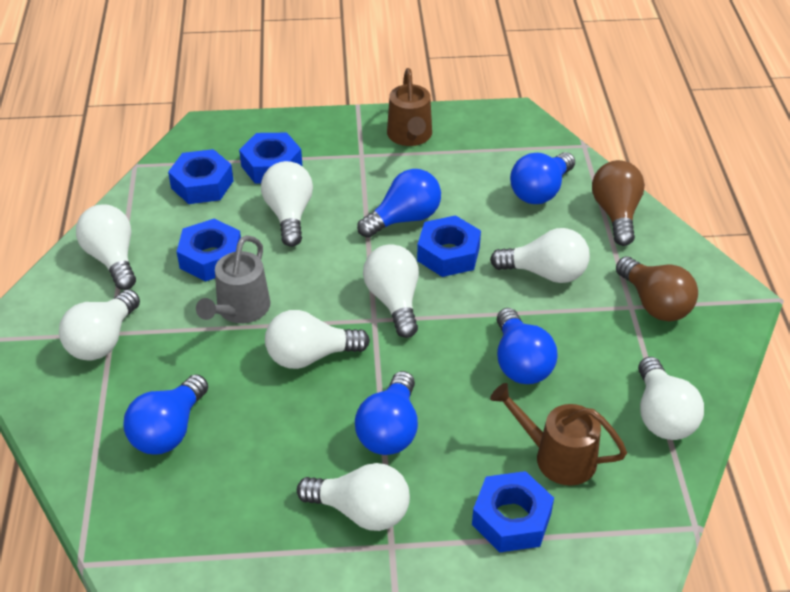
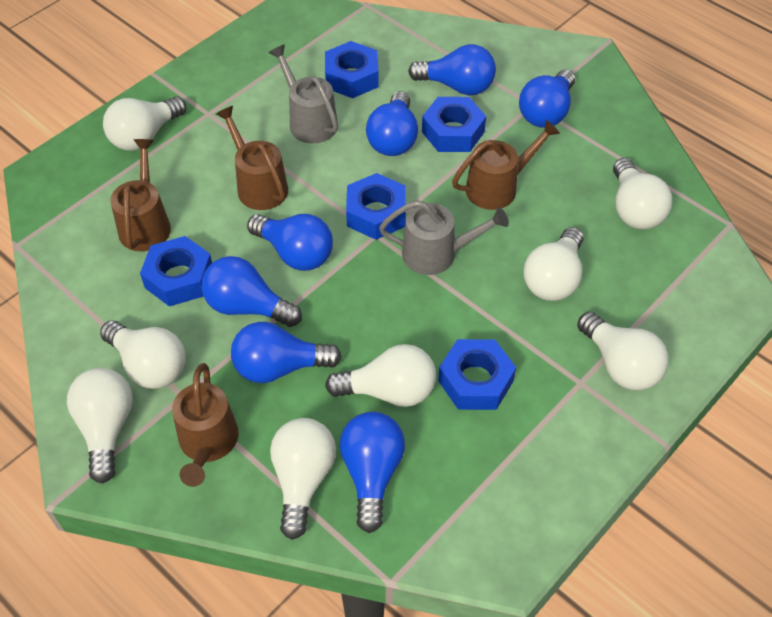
blue light bulb: 5 -> 7
brown light bulb: 2 -> 0
brown watering can: 2 -> 4
grey watering can: 1 -> 2

